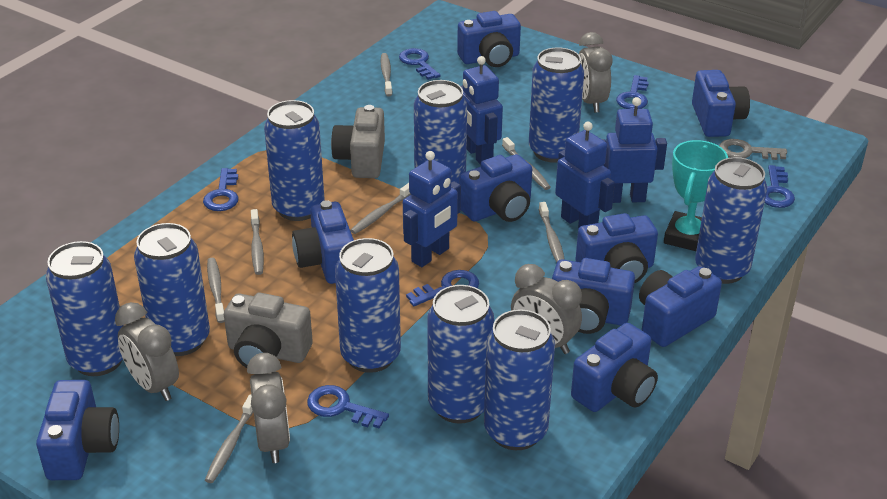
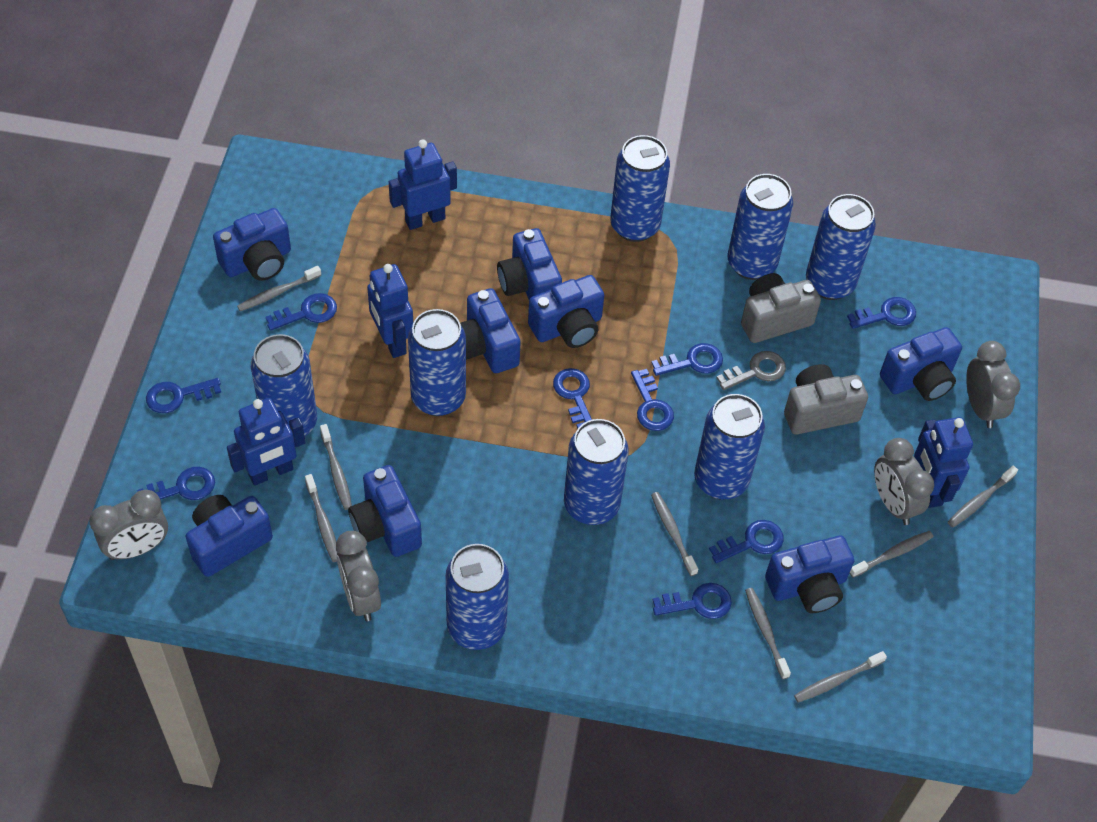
blue camera: 9 -> 8
blue can: 9 -> 8
blue key: 6 -> 9
grey toothbrush: 7 -> 8
turquoise trophy: 1 -> 0

